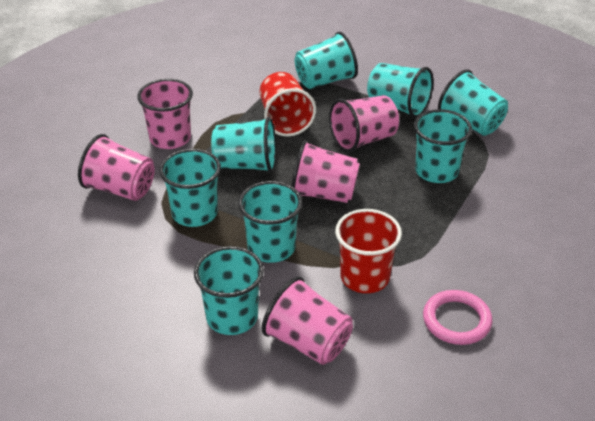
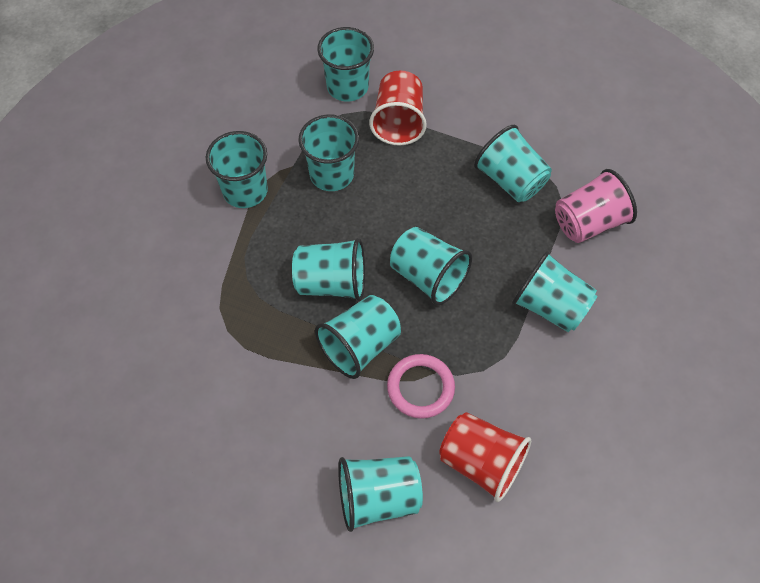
pink cup: 5 -> 1
turquoise cup: 8 -> 9

